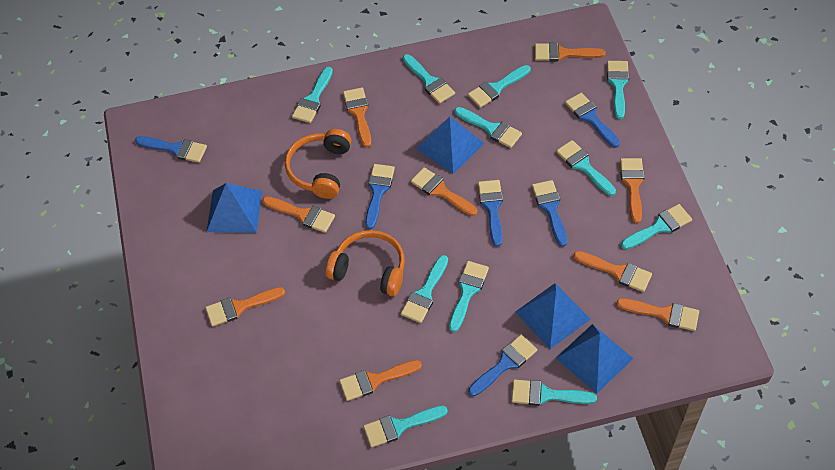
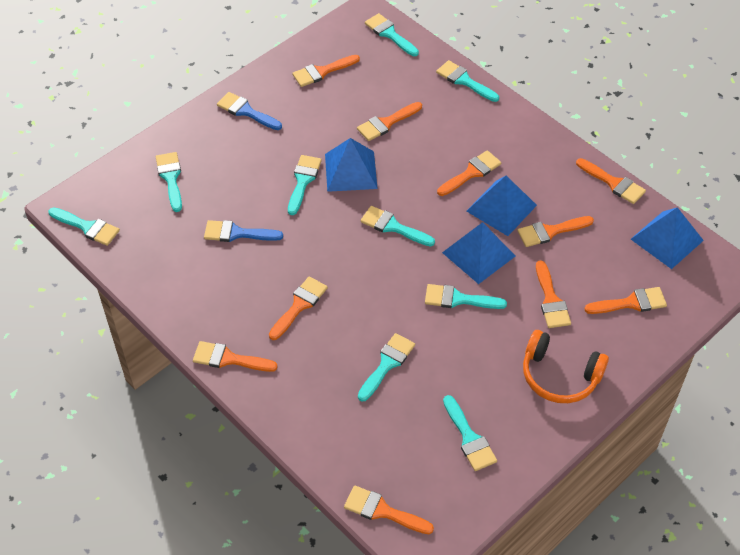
blue brush: 6 -> 2
orange brush: 9 -> 10
orange headphones: 2 -> 1
turquoise brush: 11 -> 9

